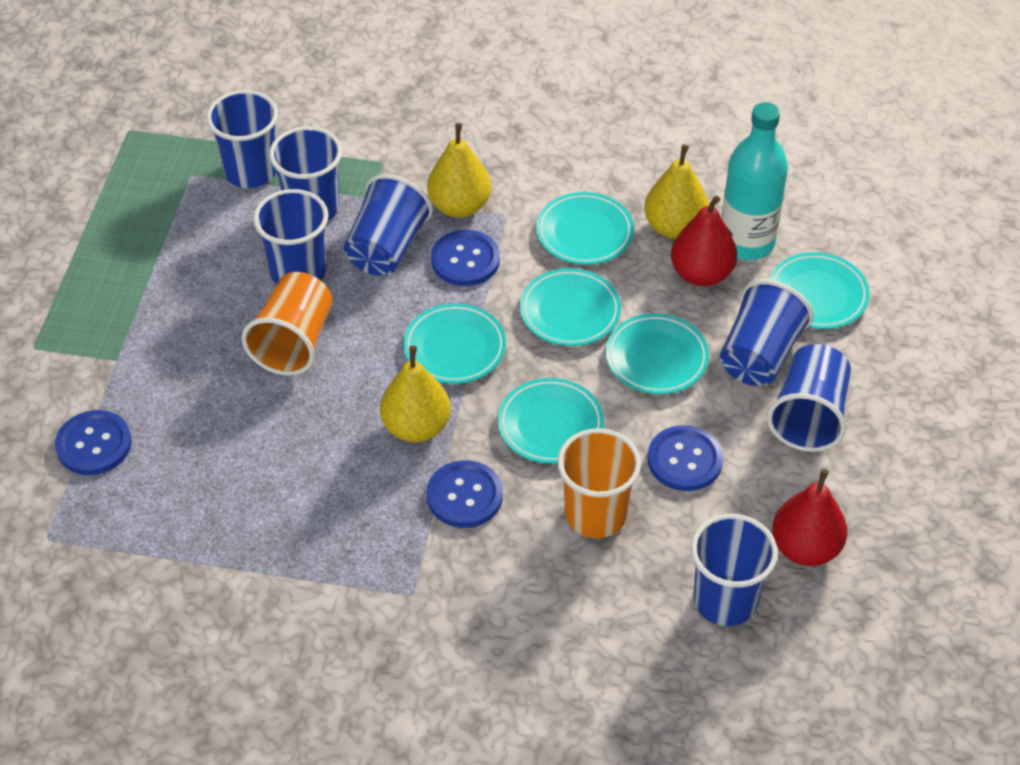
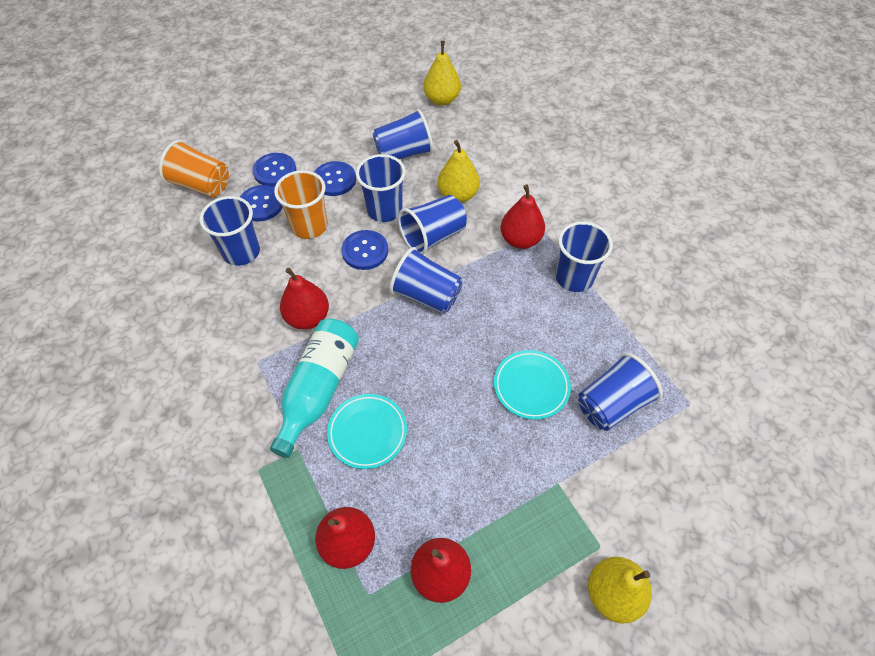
red pear: 2 -> 4
turquoise plate: 6 -> 2

